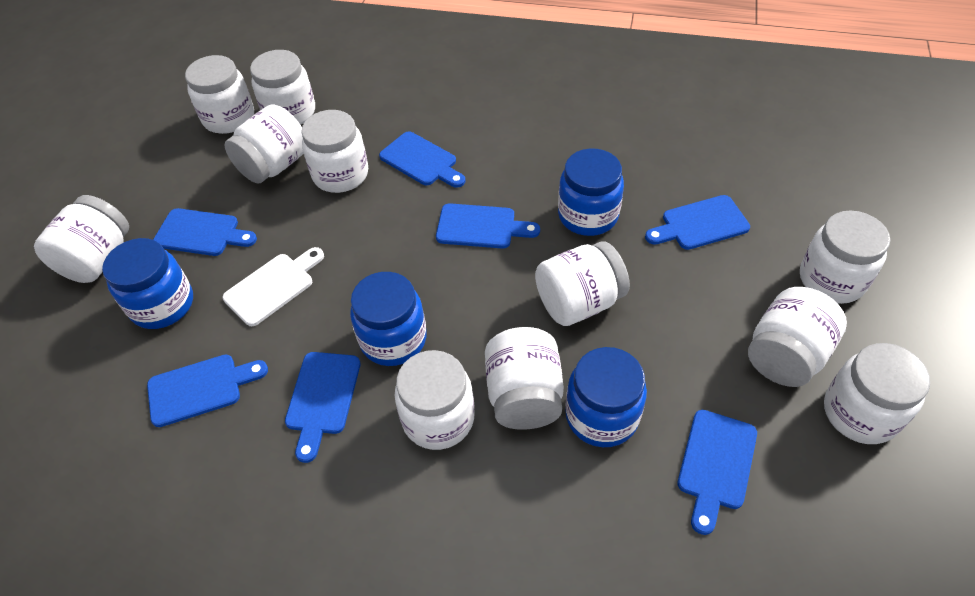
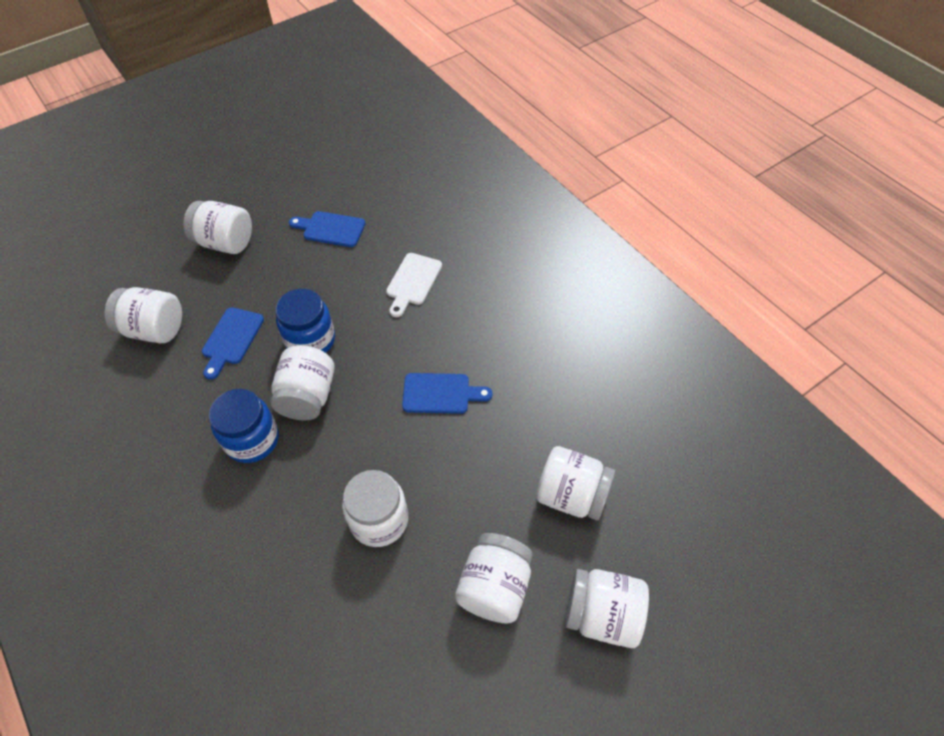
blue cutting board: 7 -> 3
blue jar: 4 -> 2
white jar: 11 -> 7

